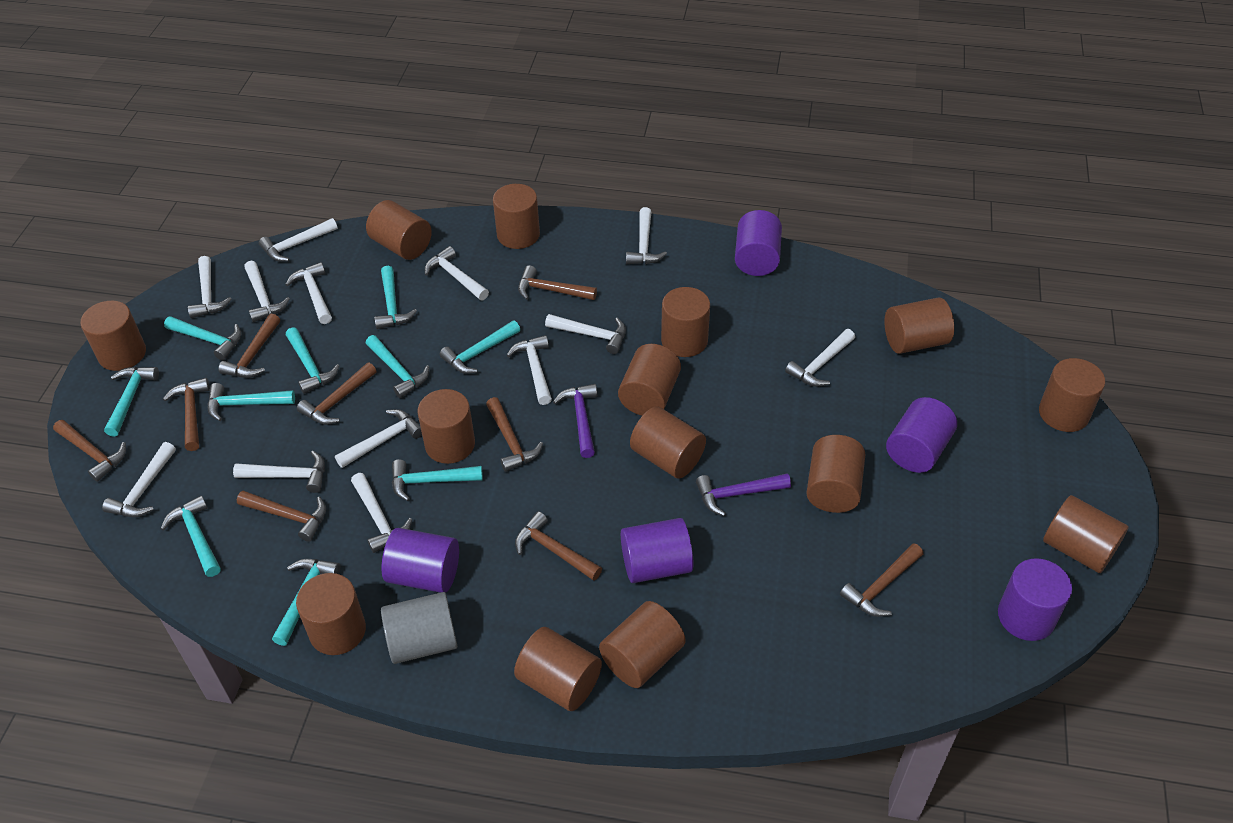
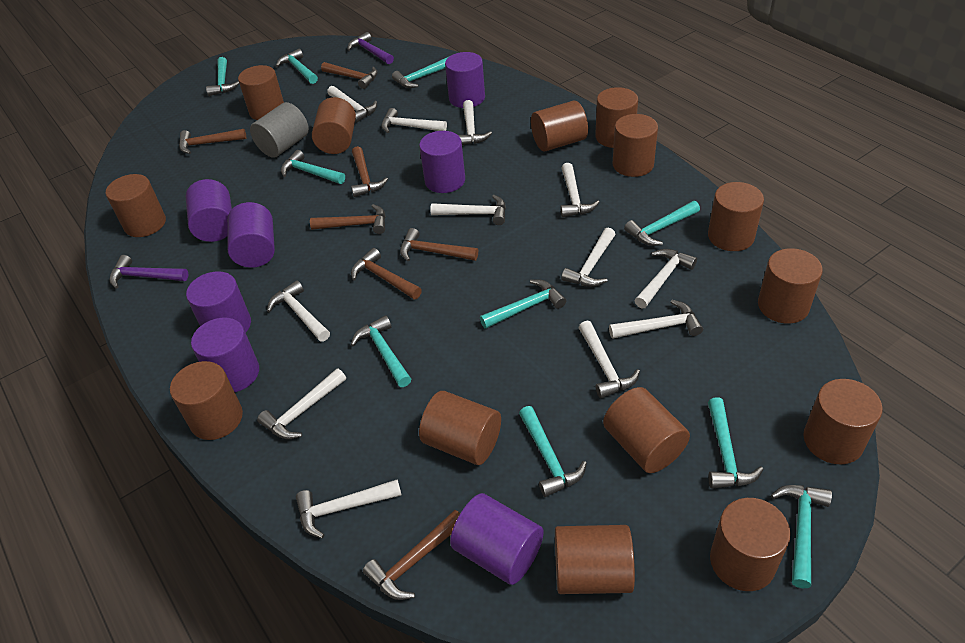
brown hammer: 9 -> 7
purple cylinder: 5 -> 7
white hammer: 13 -> 12

